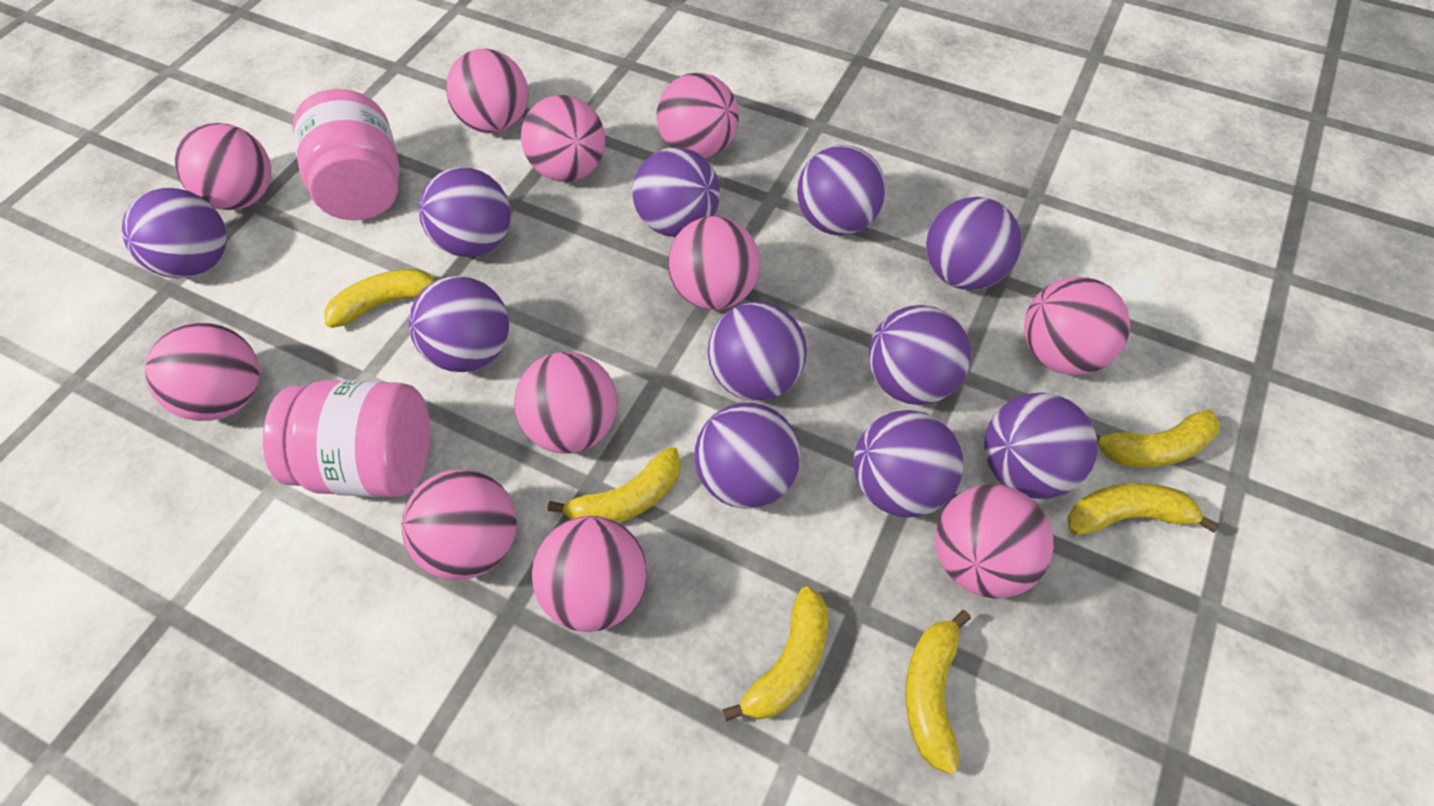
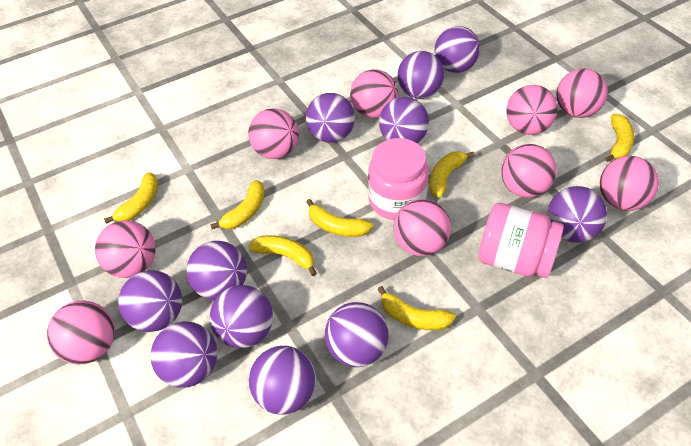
pink ball: 11 -> 9
yellow banana: 6 -> 7

